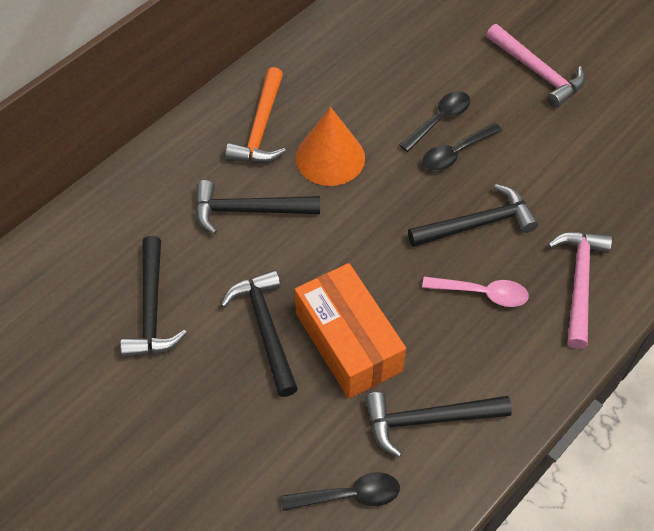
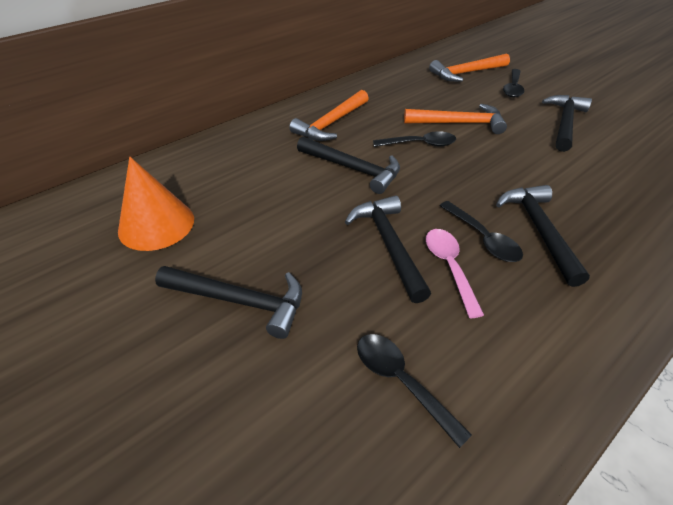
black spoon: 3 -> 4
orange box: 1 -> 0
orange hammer: 1 -> 3
pink hammer: 2 -> 0

